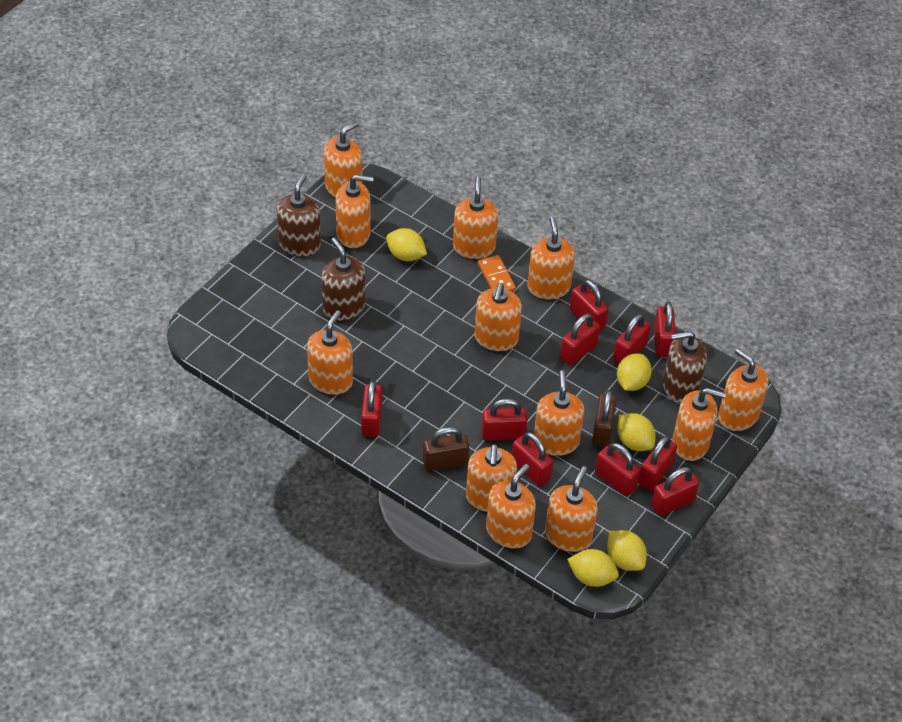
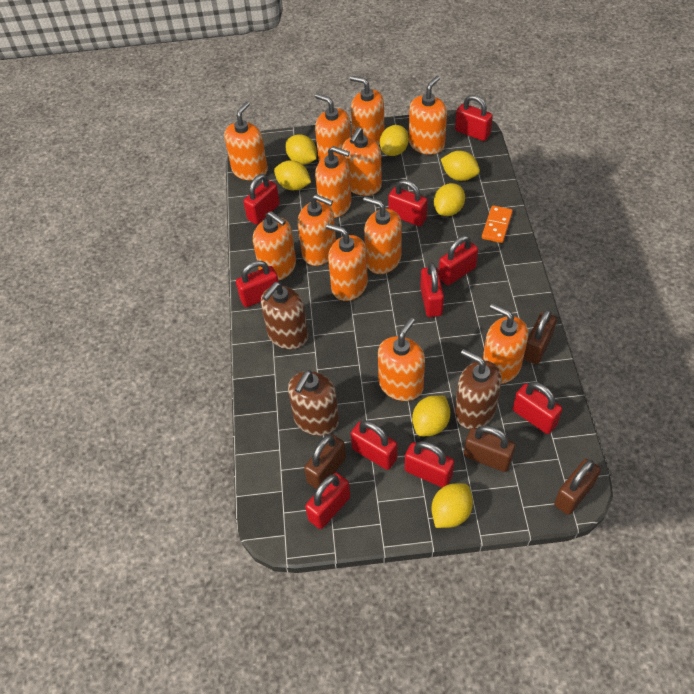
brown padlock: 2 -> 4
yellow lemon: 5 -> 7

